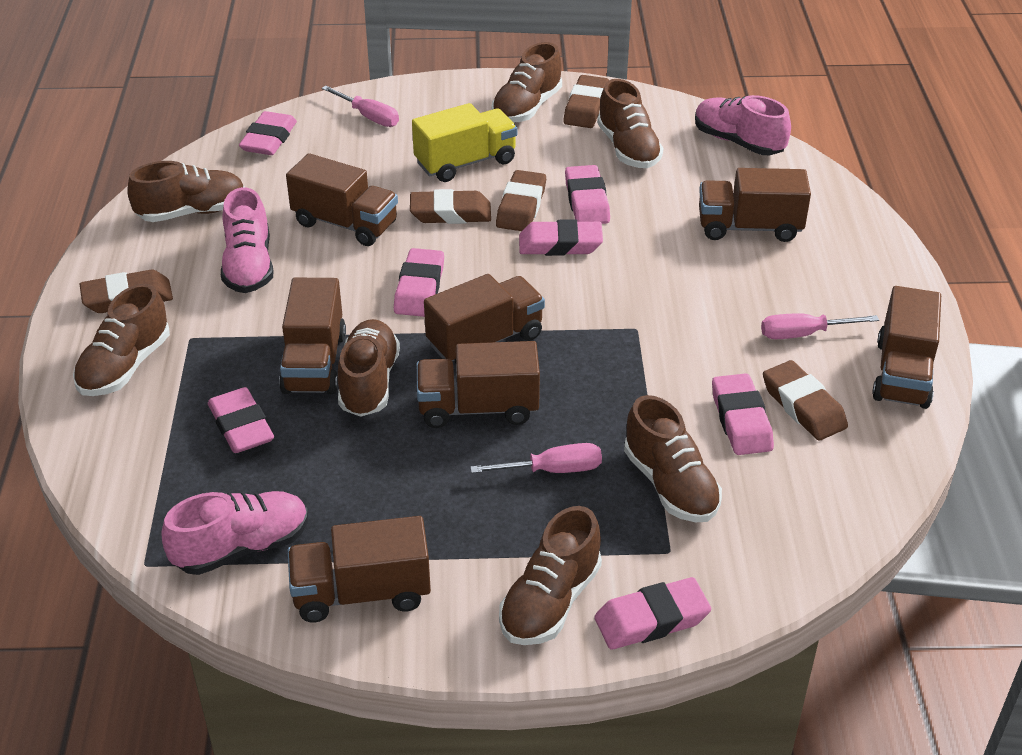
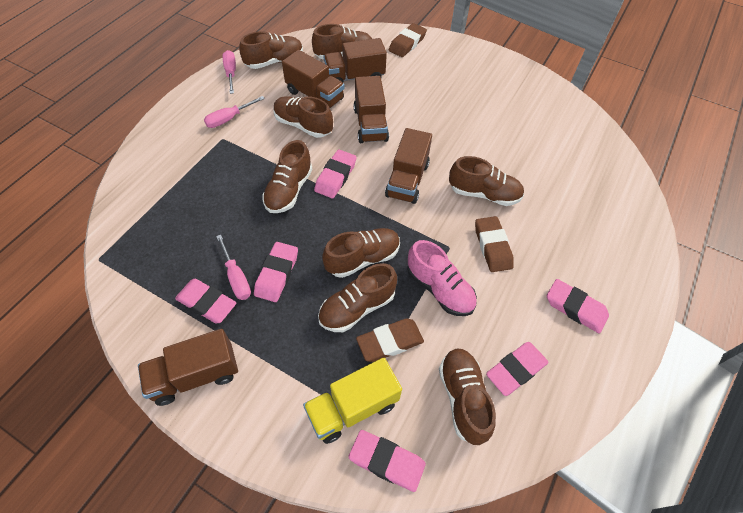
brown eraser: 5 -> 3
brown shoe: 7 -> 8
brown truck: 7 -> 5
pink eraser: 7 -> 6
pink shoe: 3 -> 1

